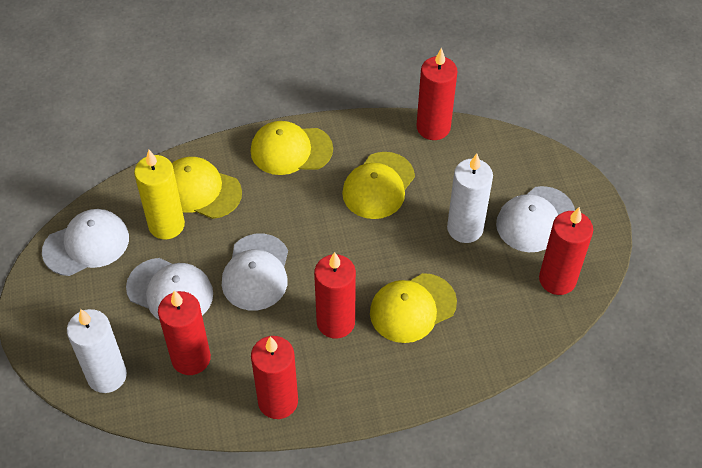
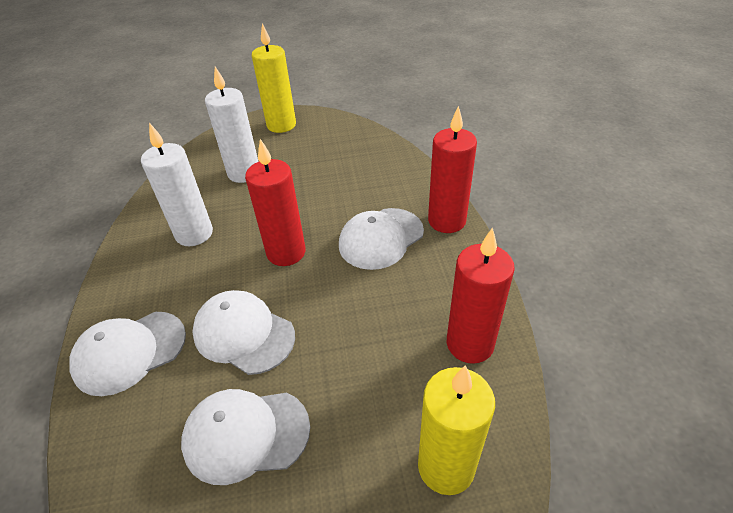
red candle: 5 -> 3
yellow candle: 1 -> 2
yellow cap: 4 -> 0

